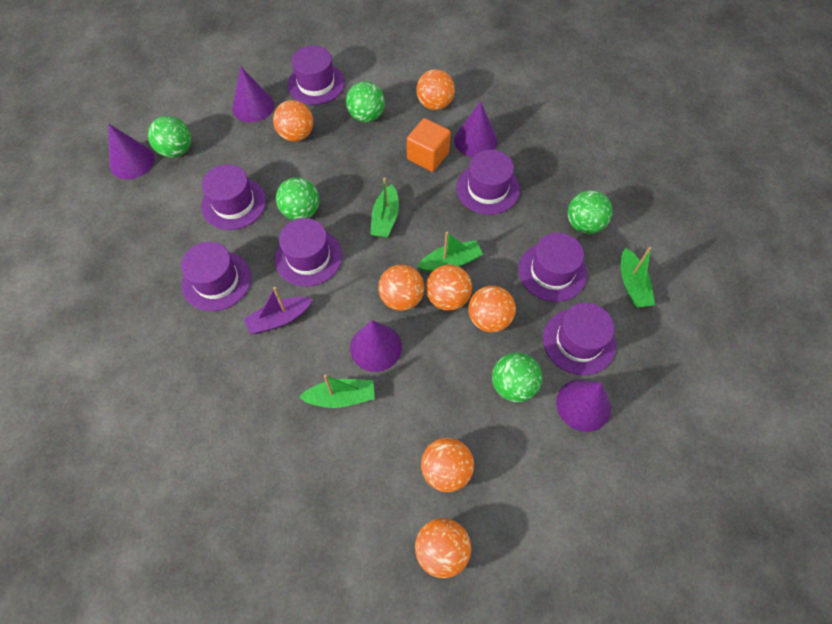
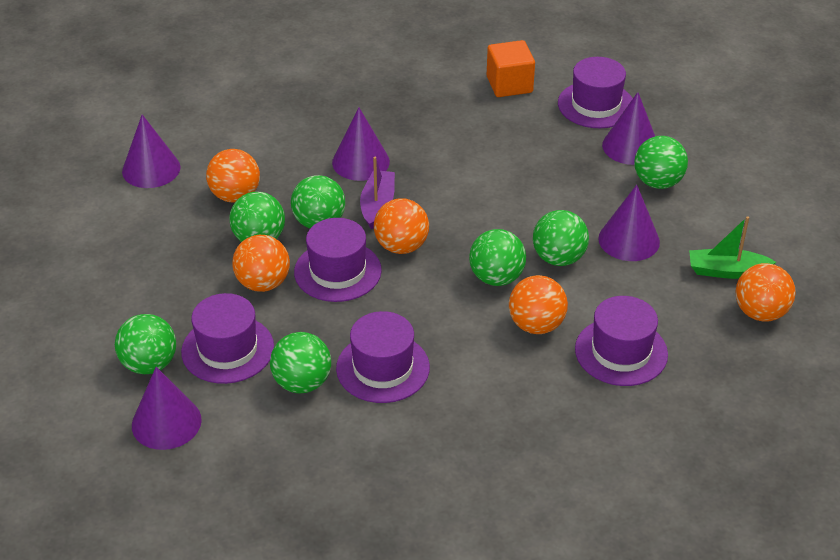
green ball: 5 -> 7
green boat: 4 -> 1
orange ball: 7 -> 5
purple hat: 7 -> 5

